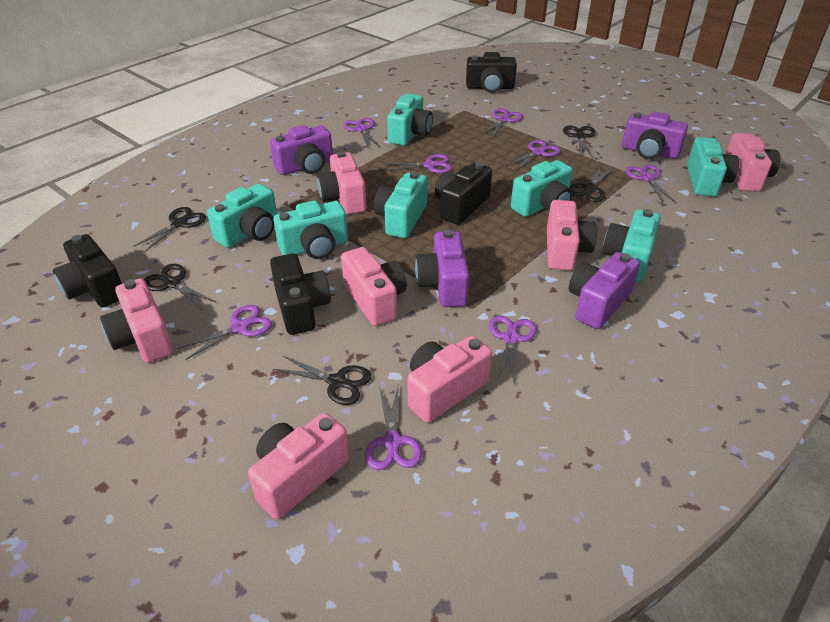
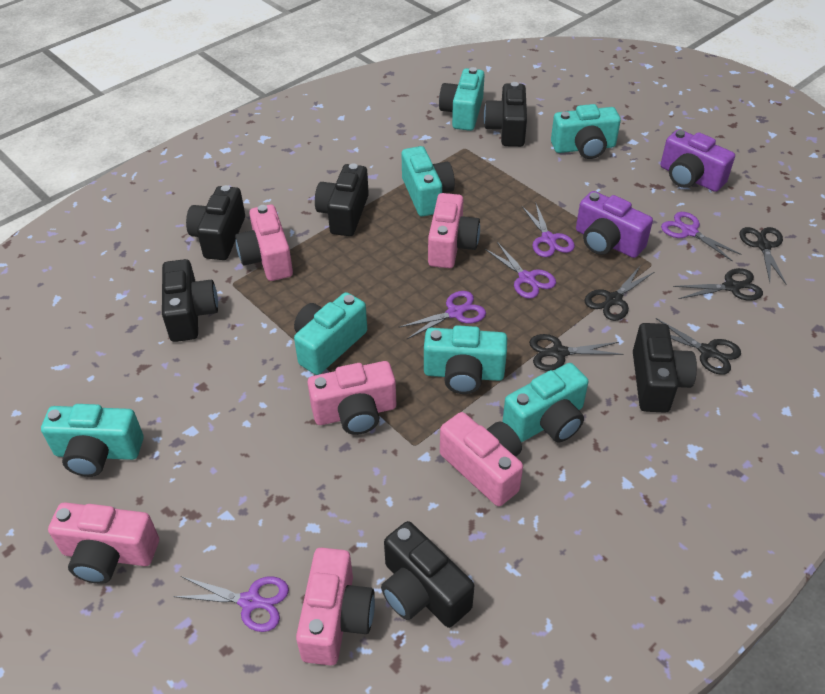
black camera: 4 -> 6
pink camera: 7 -> 6
purple camera: 4 -> 2
purple scissors: 8 -> 5

